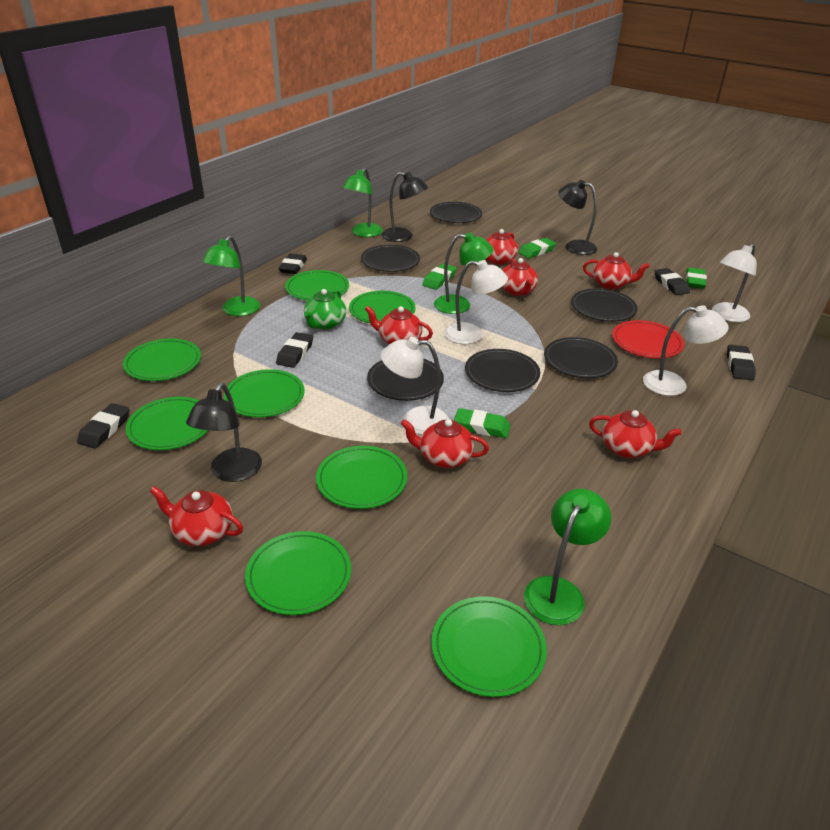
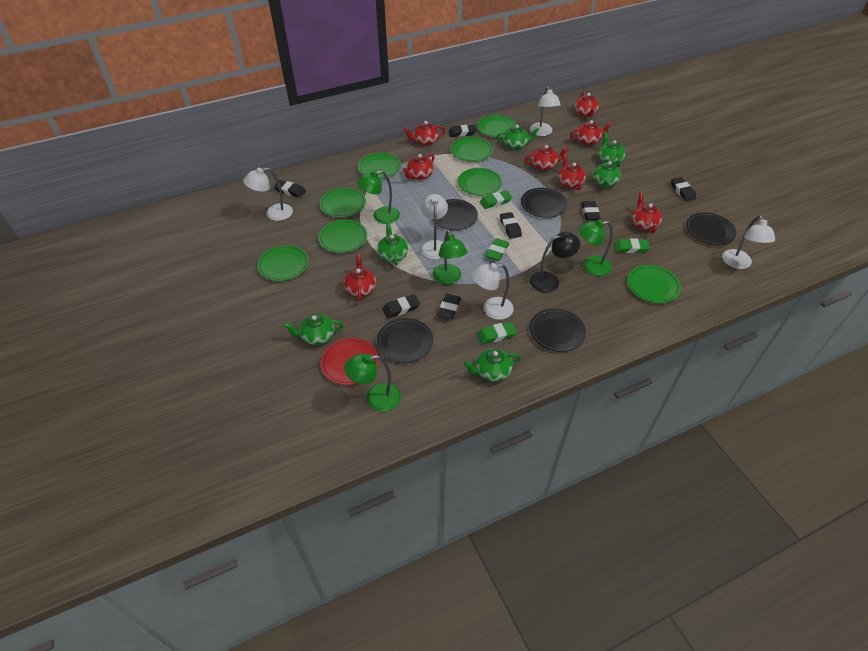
black eraser: 5 -> 7
black lamp: 3 -> 1
black plate: 6 -> 5
green teapot: 1 -> 6
red teapot: 7 -> 8
white lamp: 4 -> 5

